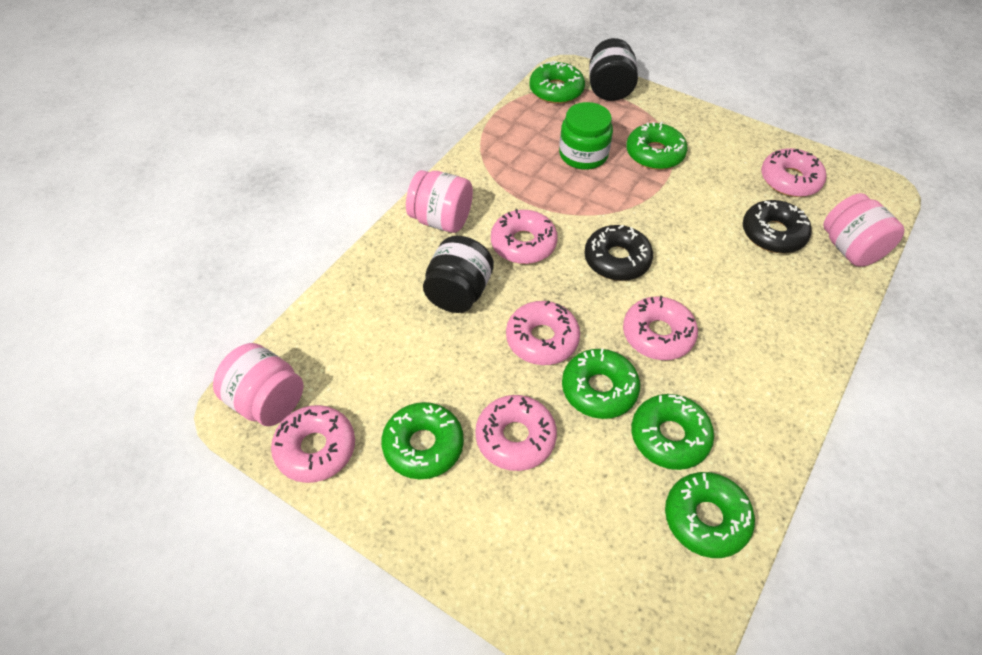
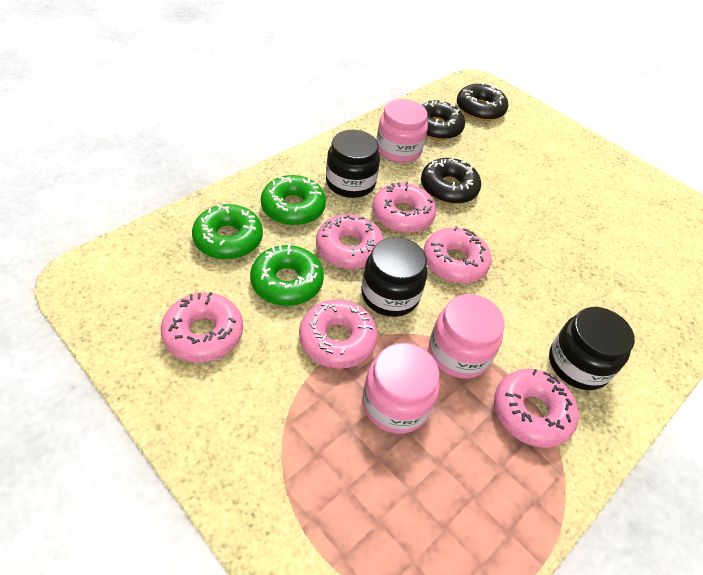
black donut: 2 -> 3
black jar: 2 -> 3
green donut: 6 -> 3
green jar: 1 -> 0

